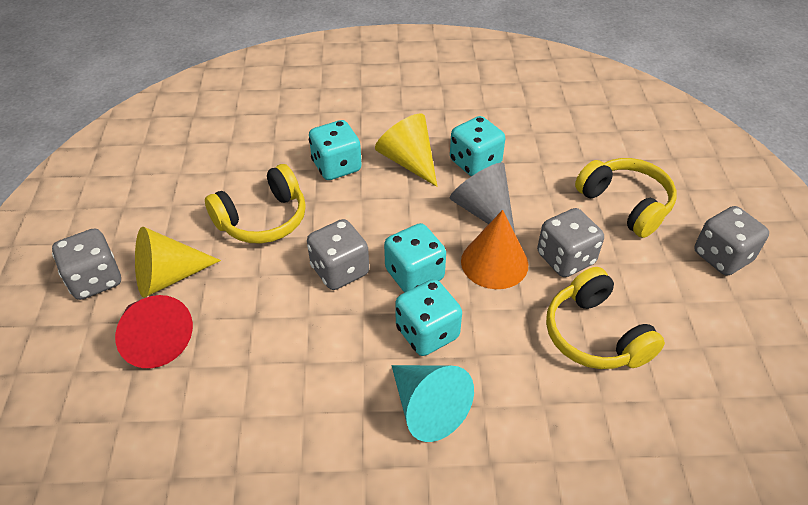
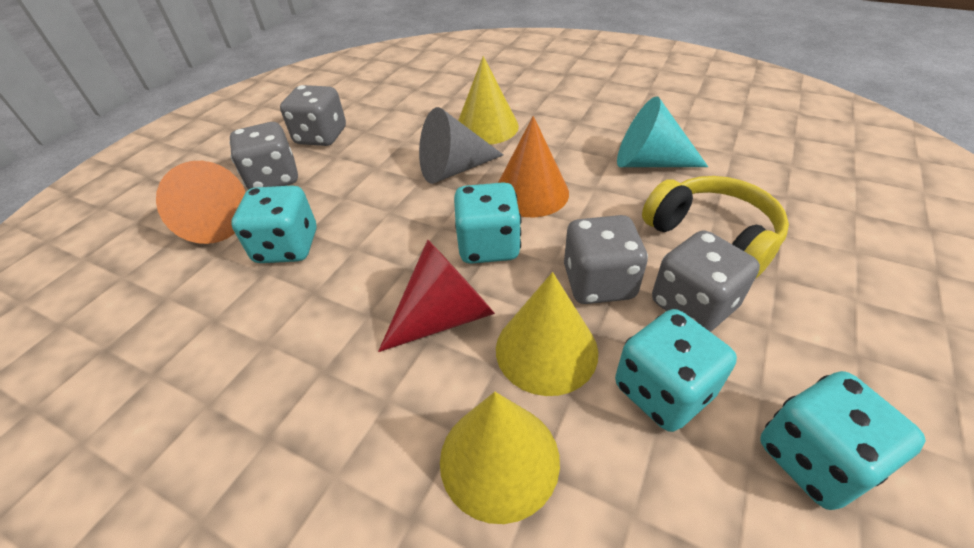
orange cone: 1 -> 2
yellow cone: 2 -> 3
yellow headphones: 3 -> 1

